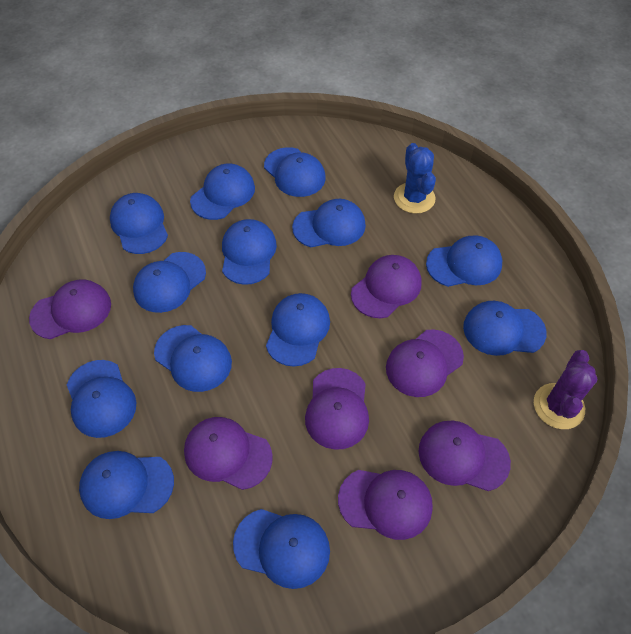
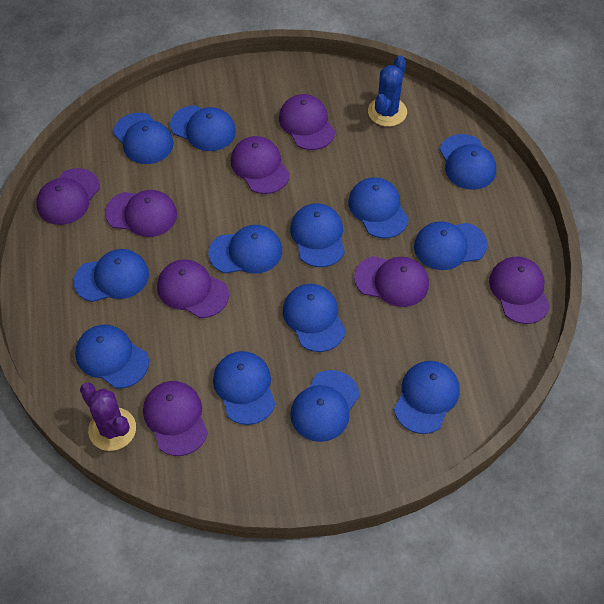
purple cap: 7 -> 8

